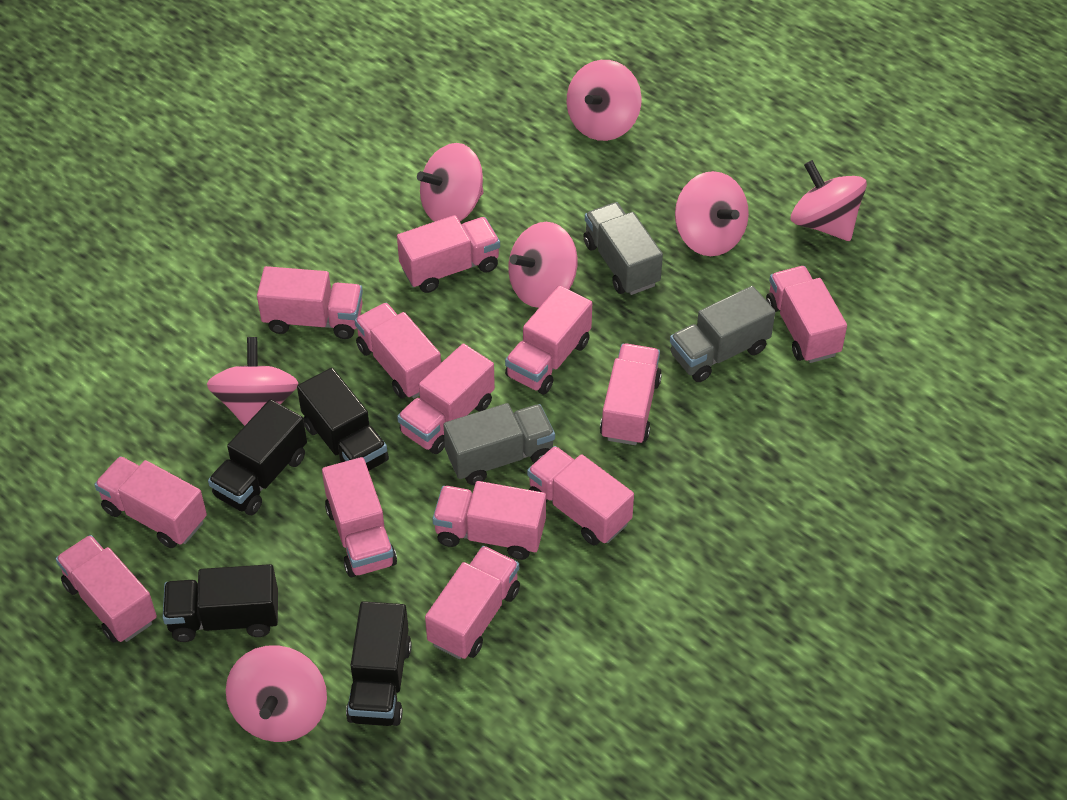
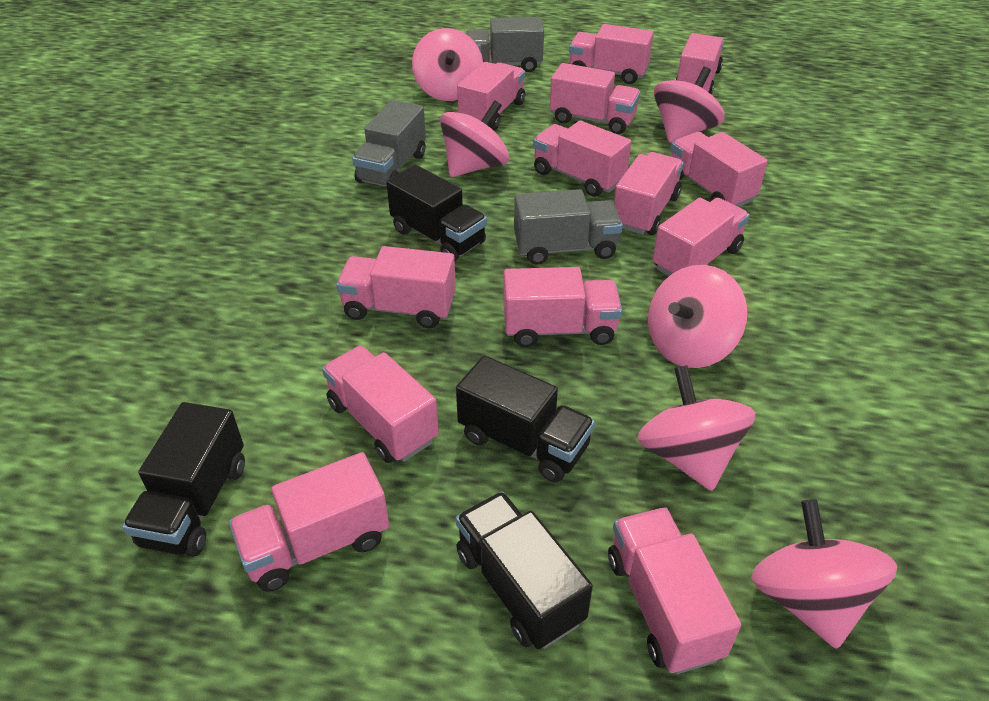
pink spinning top: 7 -> 6

